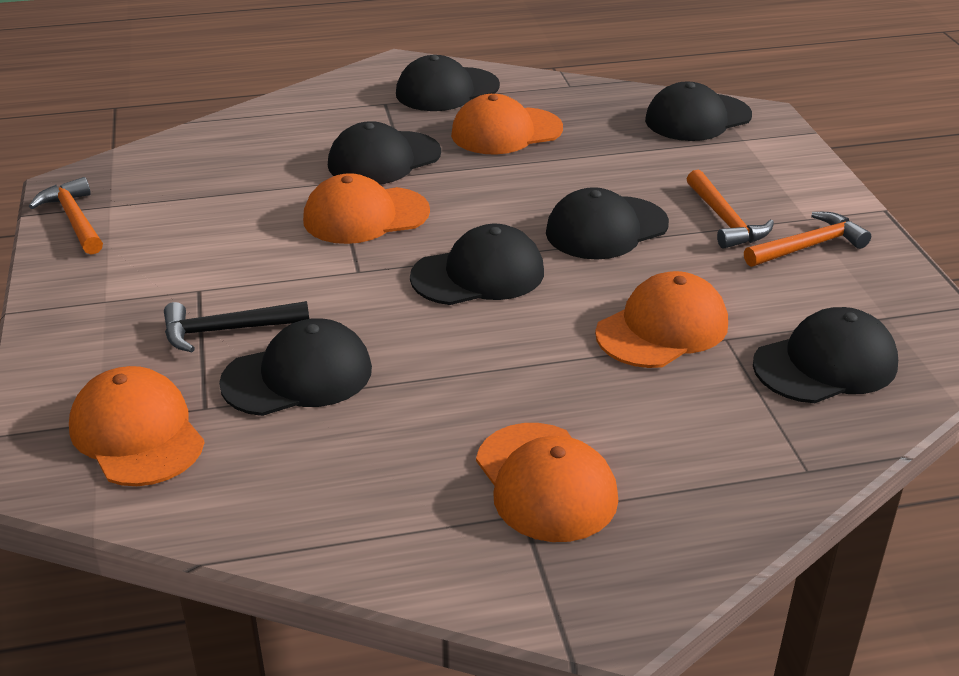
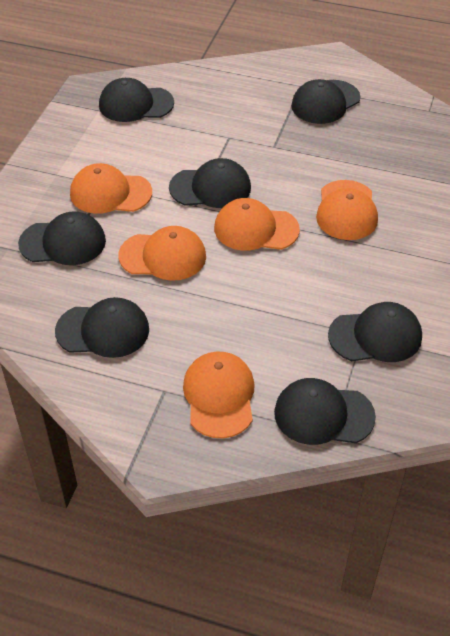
black hammer: 1 -> 0
orange hammer: 3 -> 0

